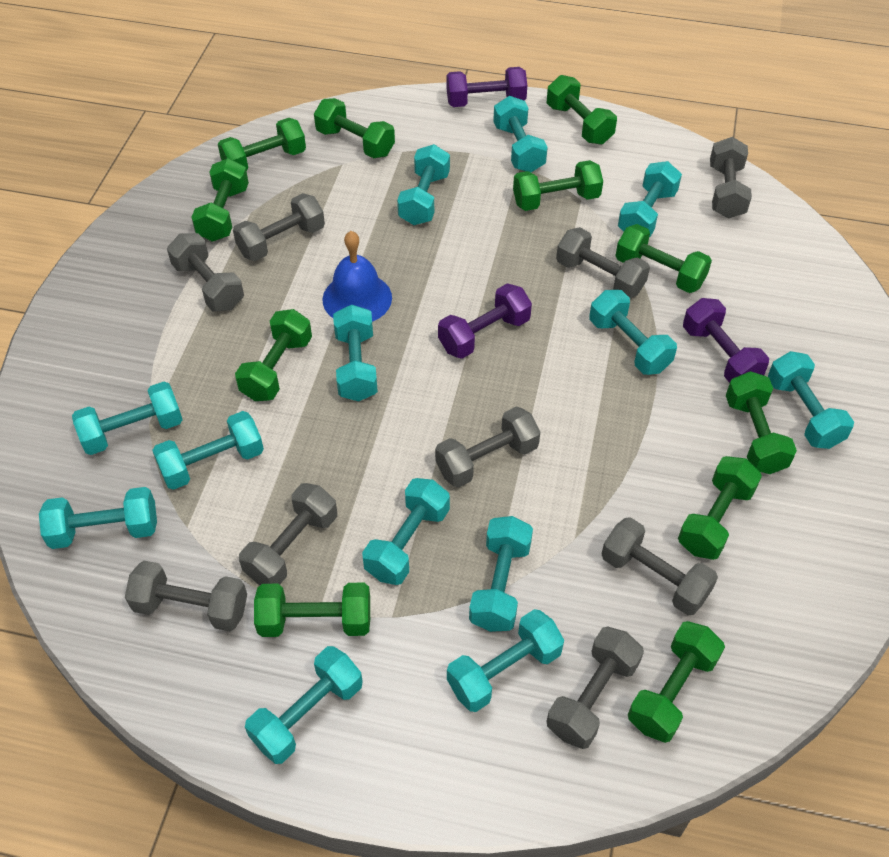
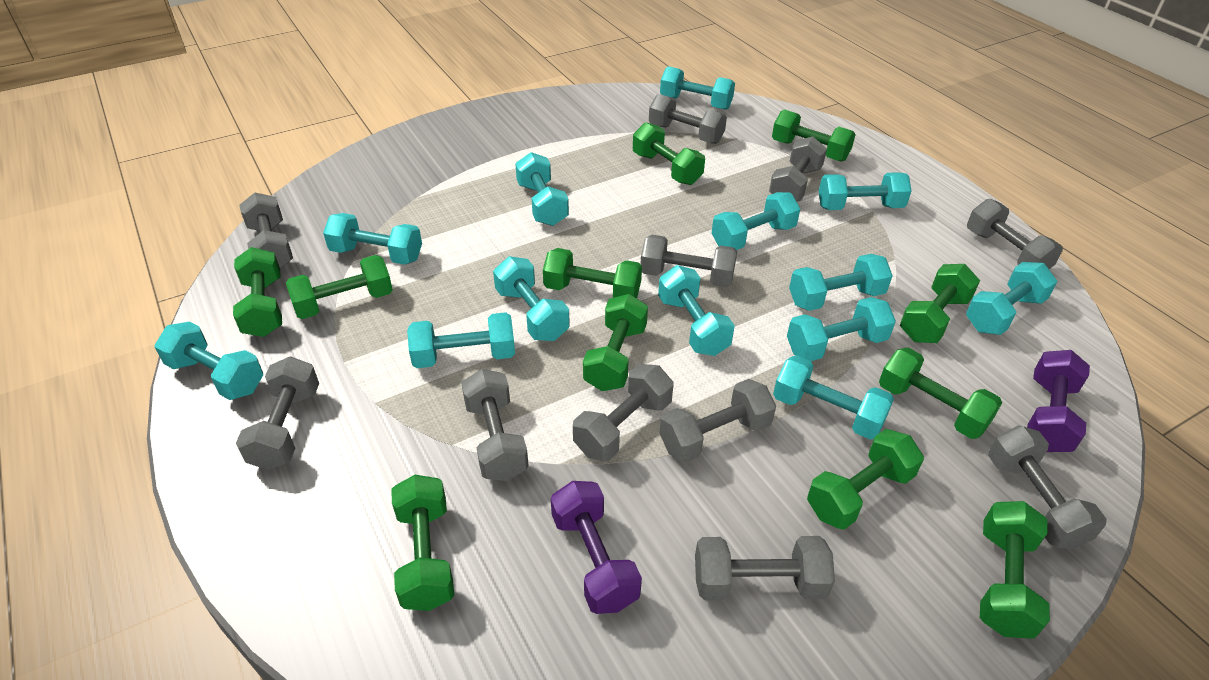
blue bell: 1 -> 0
grey dumbbell: 9 -> 11
purple dumbbell: 3 -> 2

